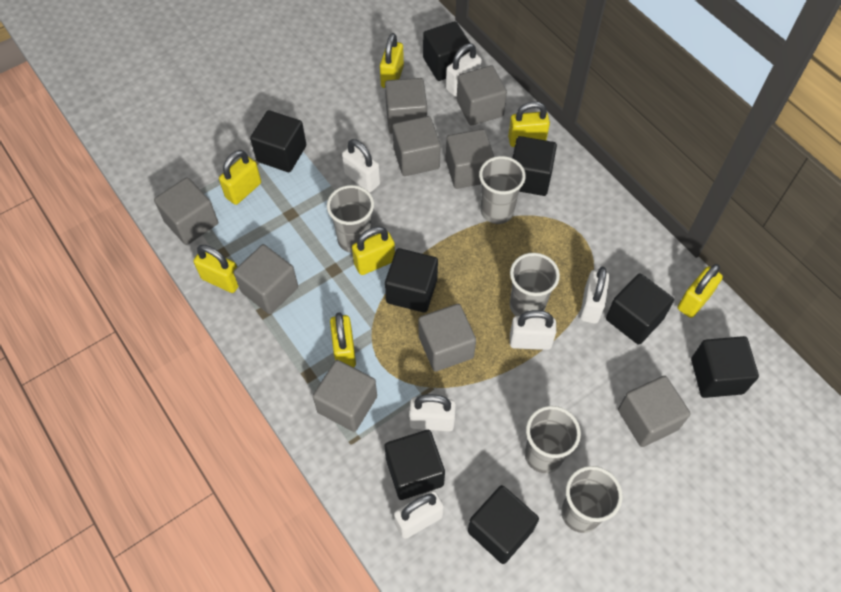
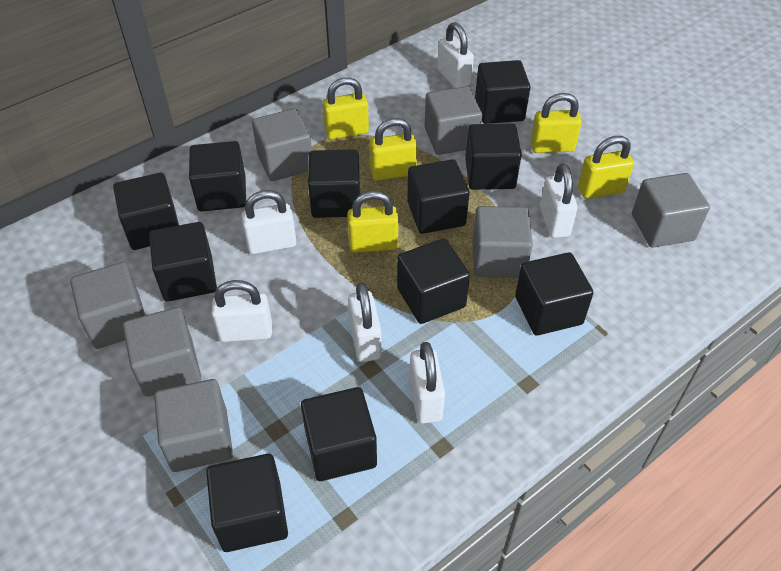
black cube: 8 -> 11
grey cube: 9 -> 7
grey cup: 5 -> 0
yellow padlock: 7 -> 5

